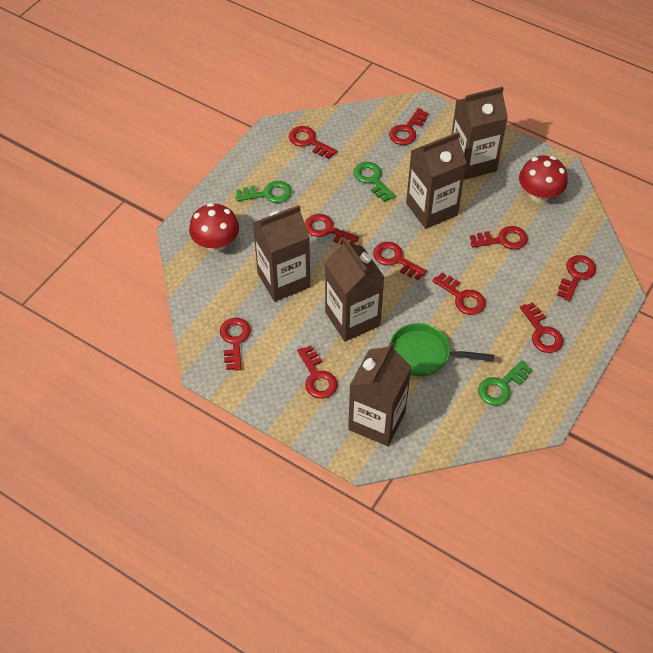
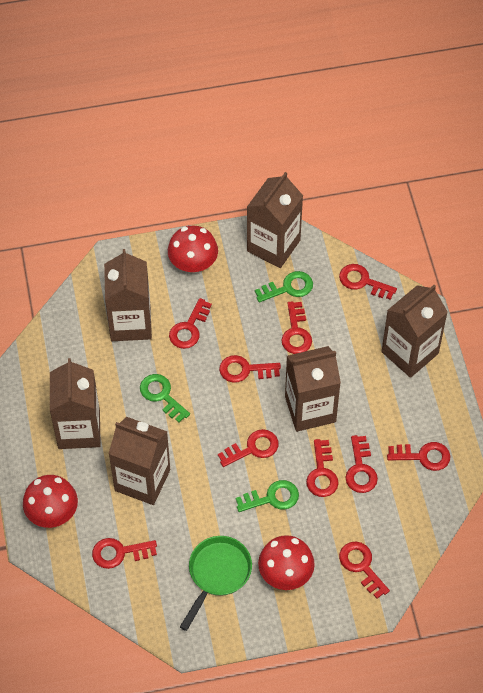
brown carton: 5 -> 6
red mushroom: 2 -> 3

